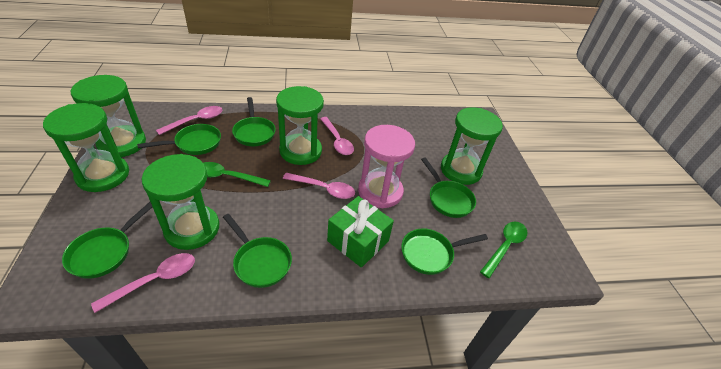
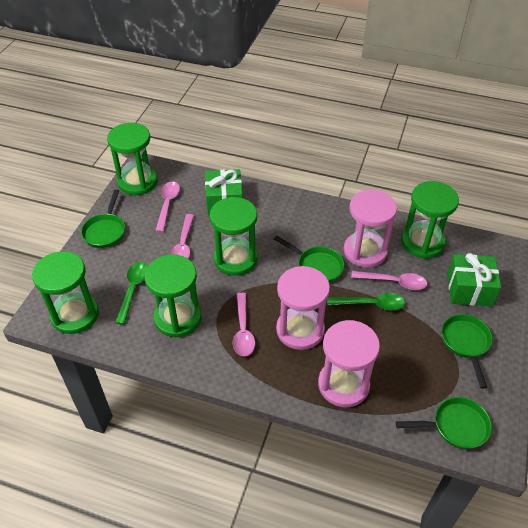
green gift: 1 -> 2
green pan: 6 -> 4
pink hourglass: 1 -> 3

